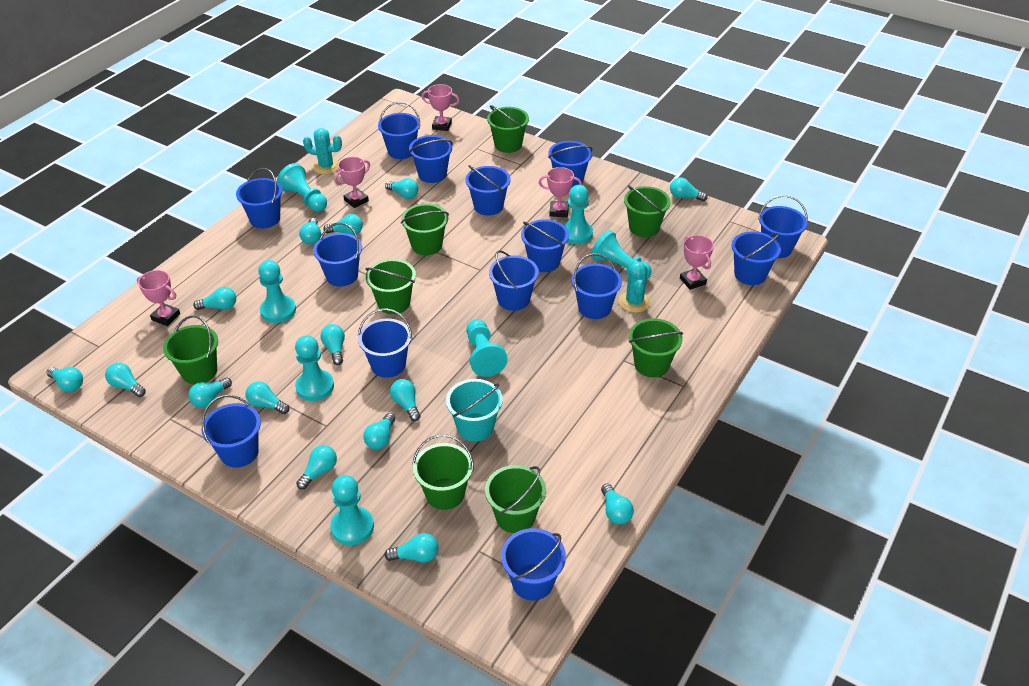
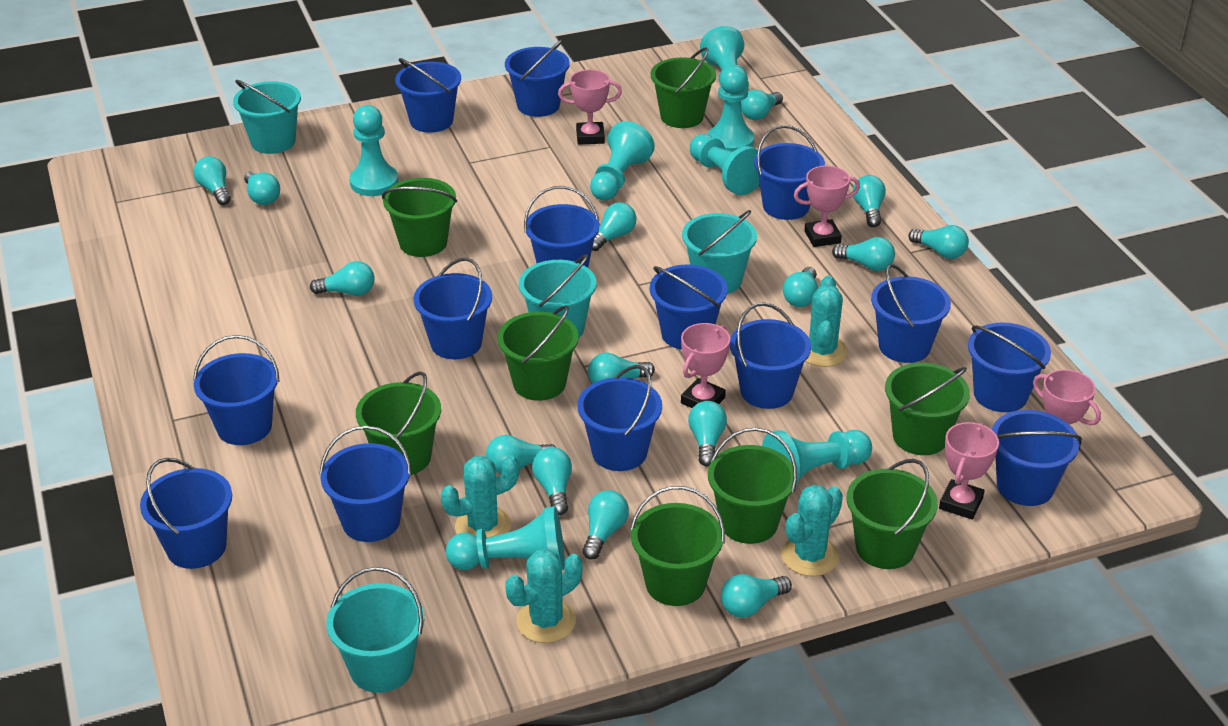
turquoise bucket: 1 -> 4
turquoise cactus: 2 -> 4

